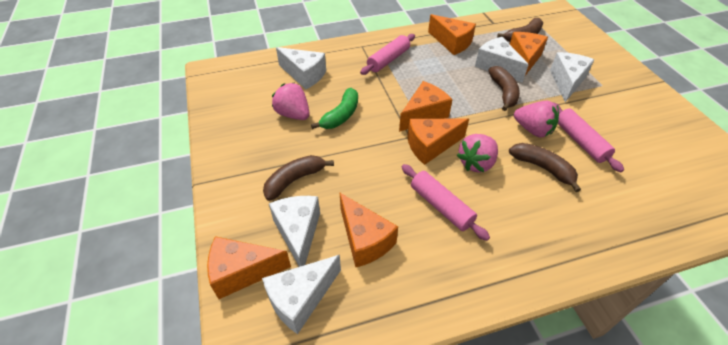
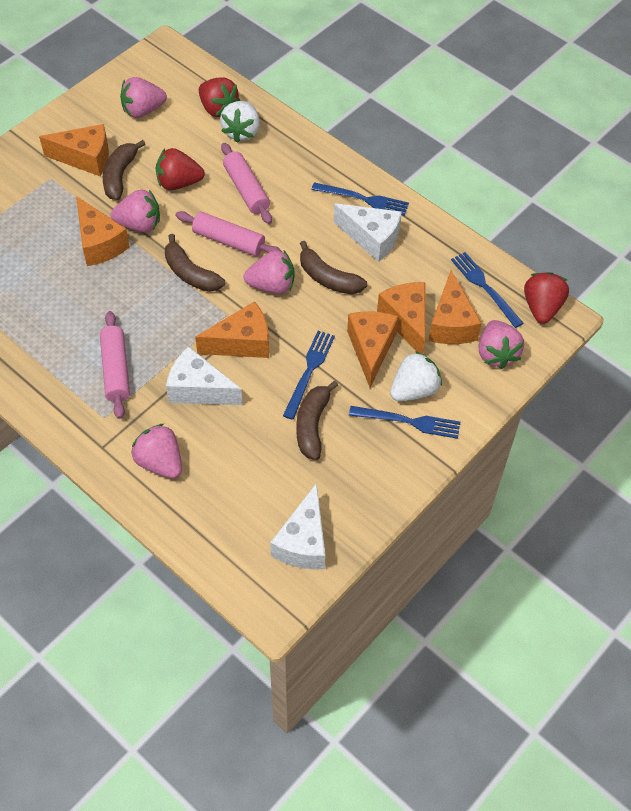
blue fork: 0 -> 4
green banana: 1 -> 0
pink strawberry: 3 -> 5
red strawberry: 0 -> 3
white cheese: 5 -> 3
white strawberry: 0 -> 2

